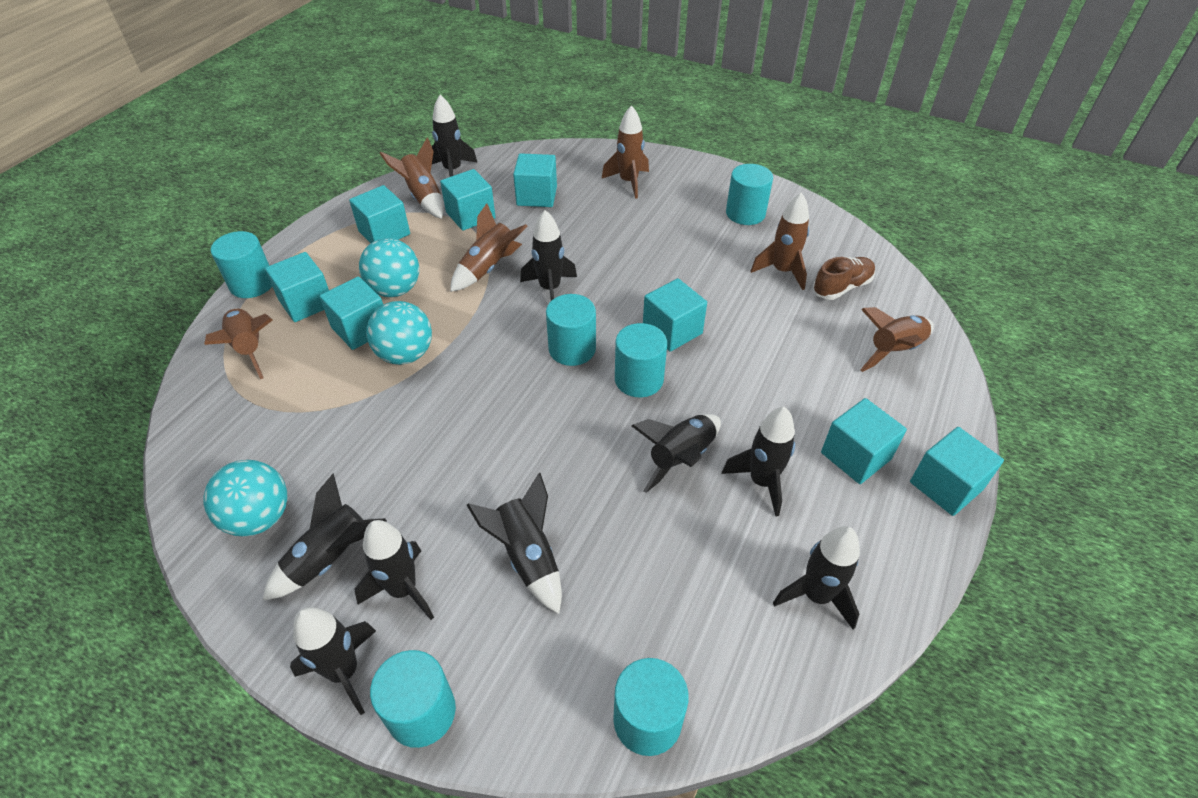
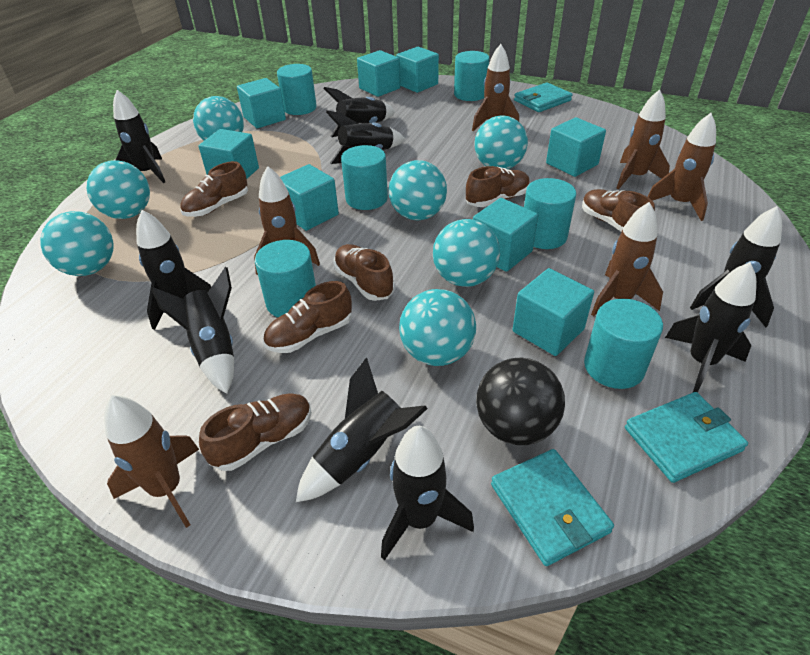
black ball: 0 -> 1
brown shoe: 1 -> 6
turquoise ball: 3 -> 7
turquoise wallet: 0 -> 3

